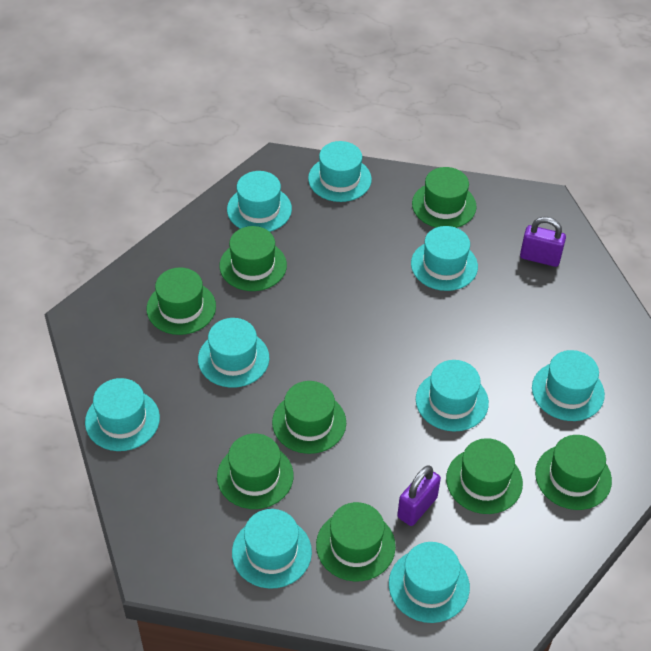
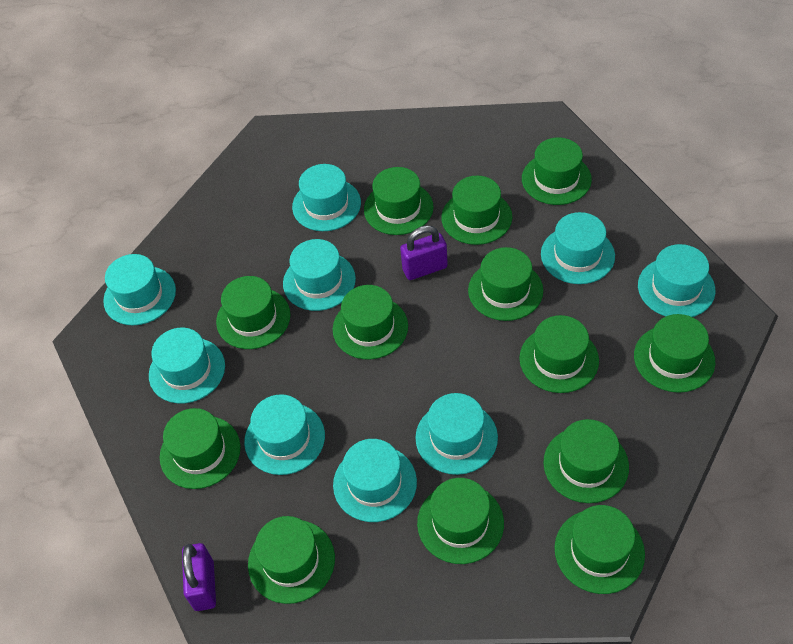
green hat: 8 -> 13

